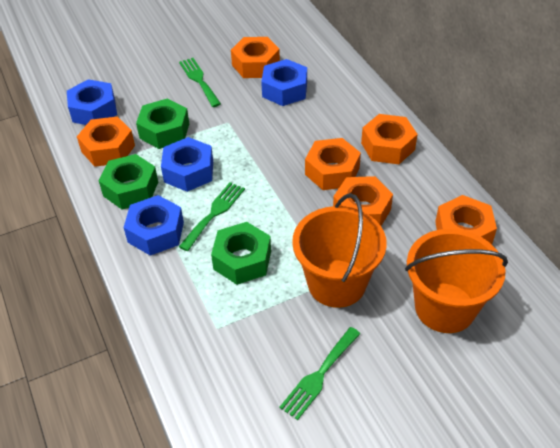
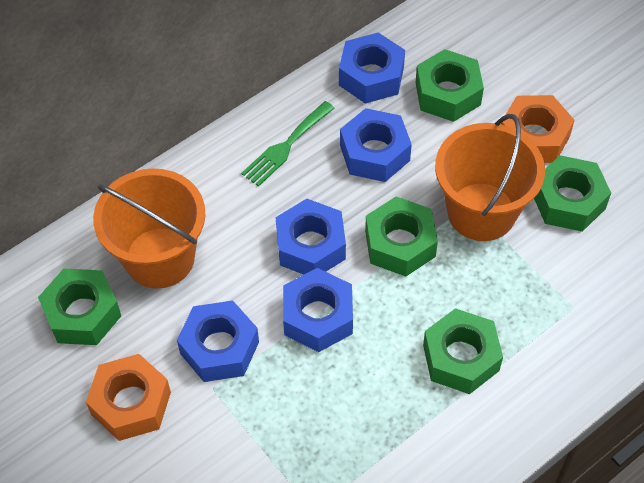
blue nut: 4 -> 5
green fork: 3 -> 1
green nut: 3 -> 5
orange nut: 6 -> 2

